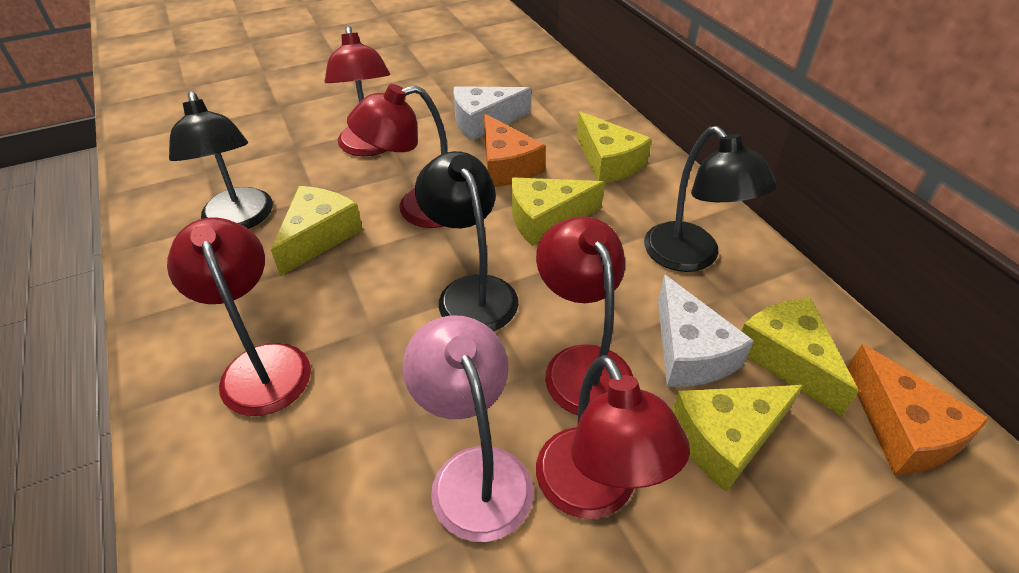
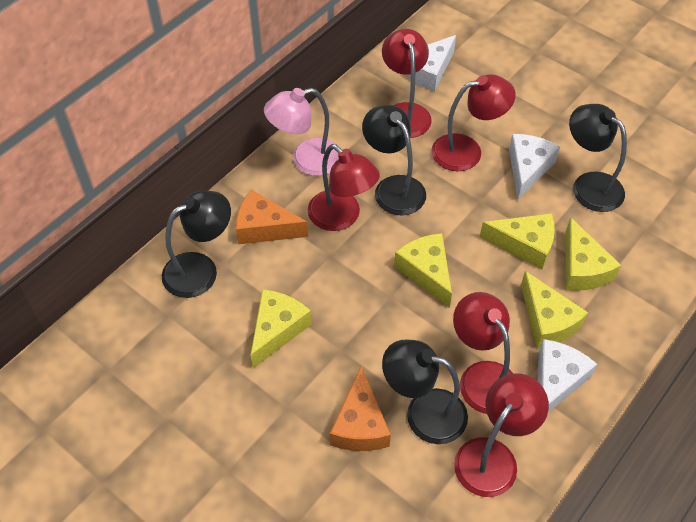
black lamp: 3 -> 4
white cheese: 2 -> 3

